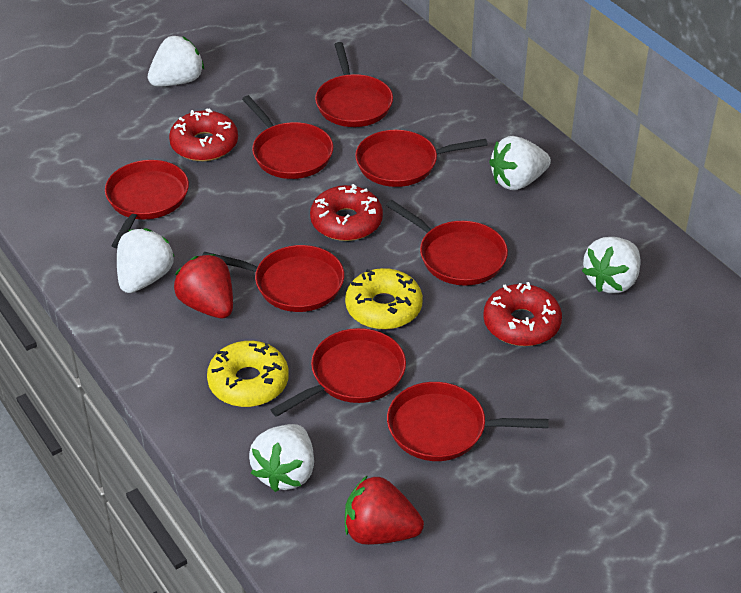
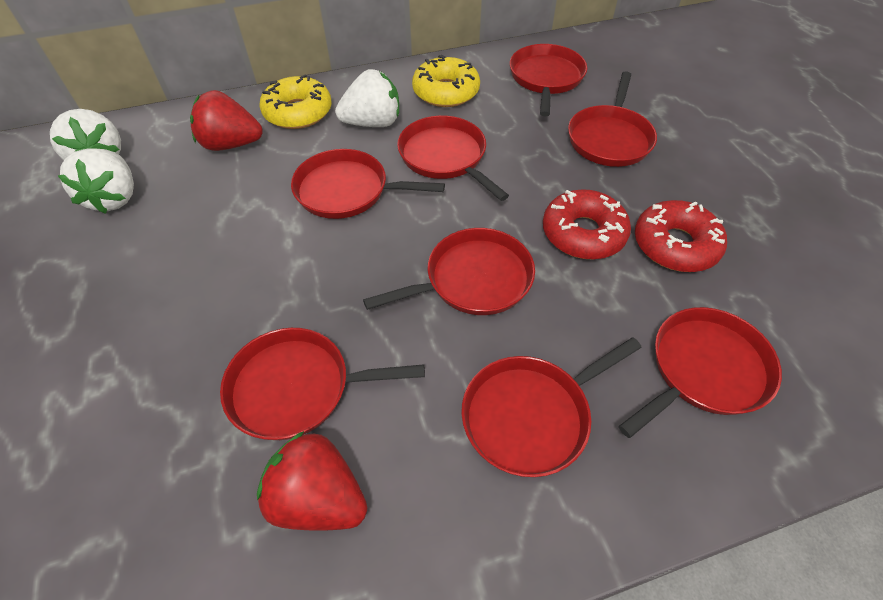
red donut: 3 -> 2
white strawberry: 5 -> 3

